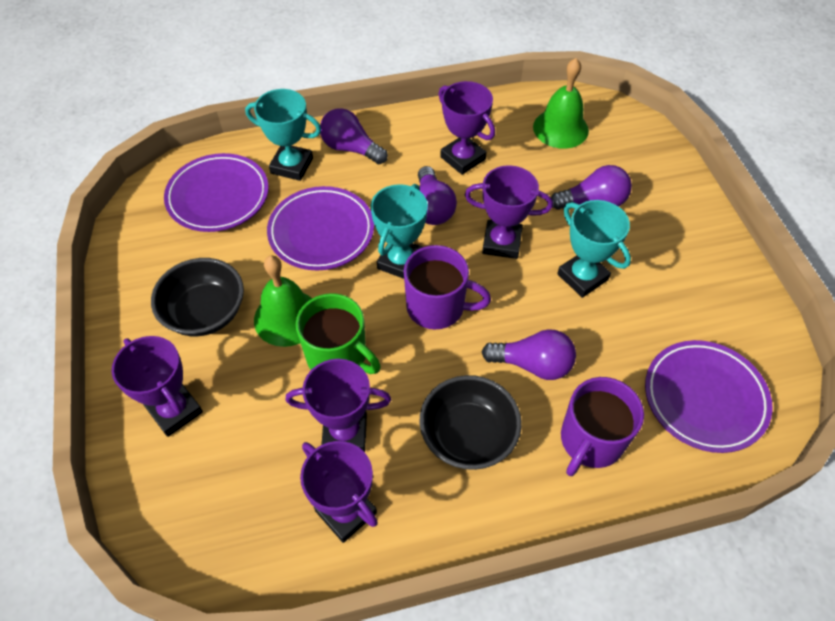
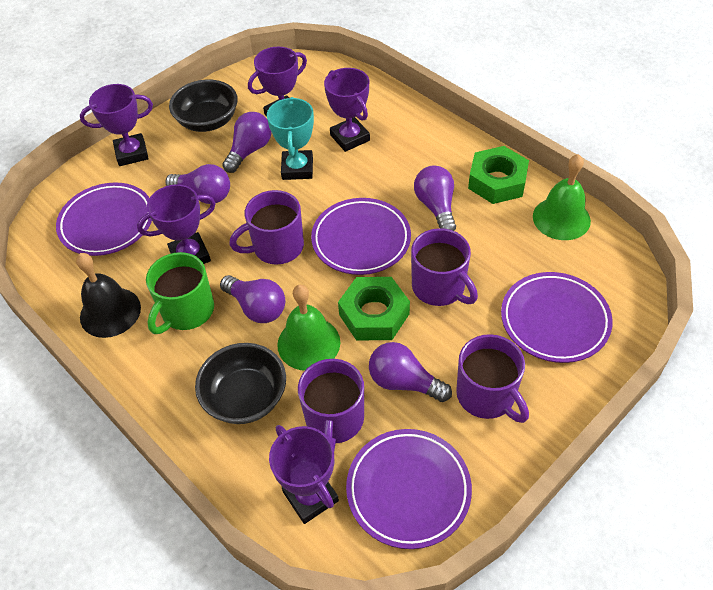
black bell: 0 -> 1
green nut: 0 -> 2
purple light bulb: 4 -> 5
purple mug: 2 -> 4
purple plate: 3 -> 4
turquoise trophy: 3 -> 1

